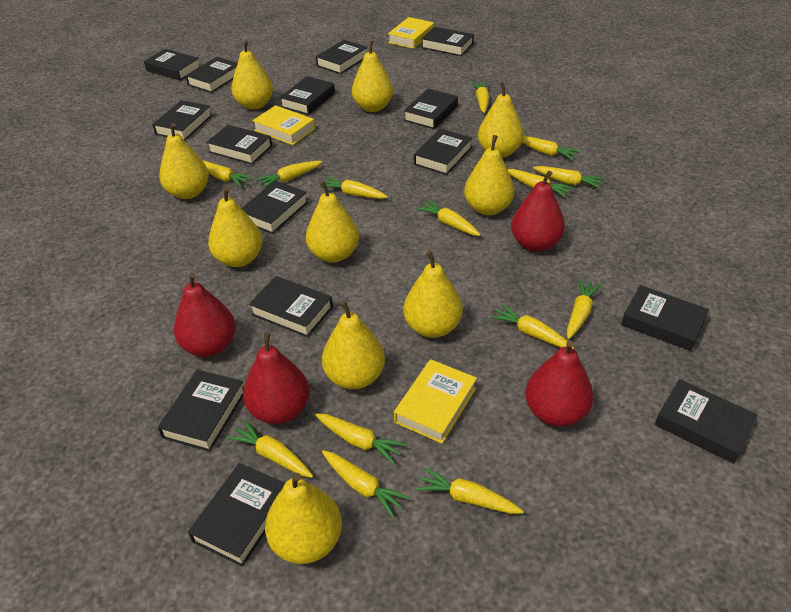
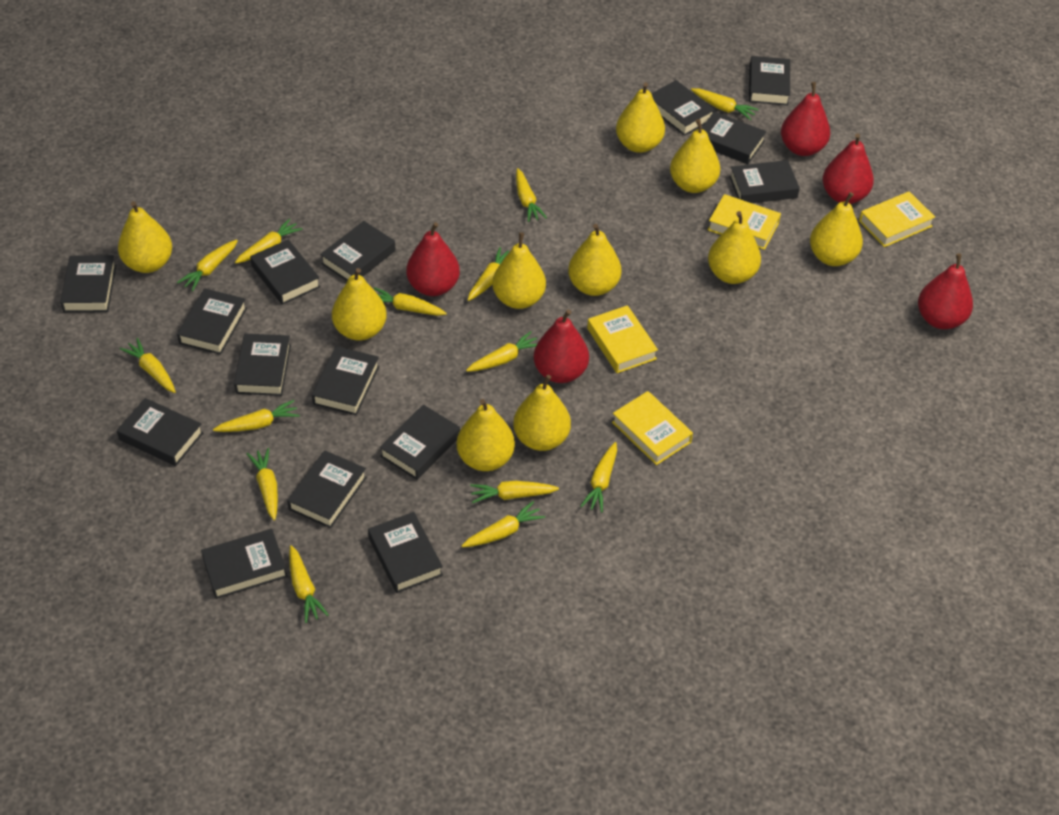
red pear: 4 -> 5
yellow book: 3 -> 4

